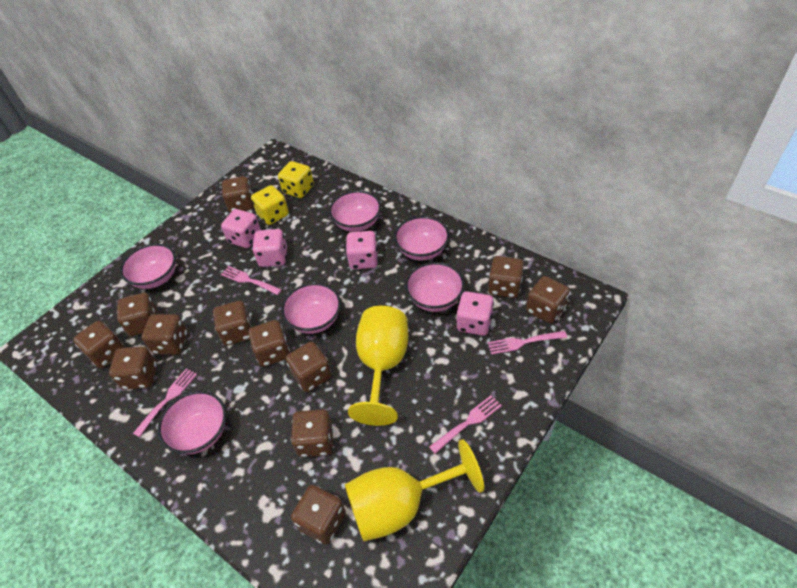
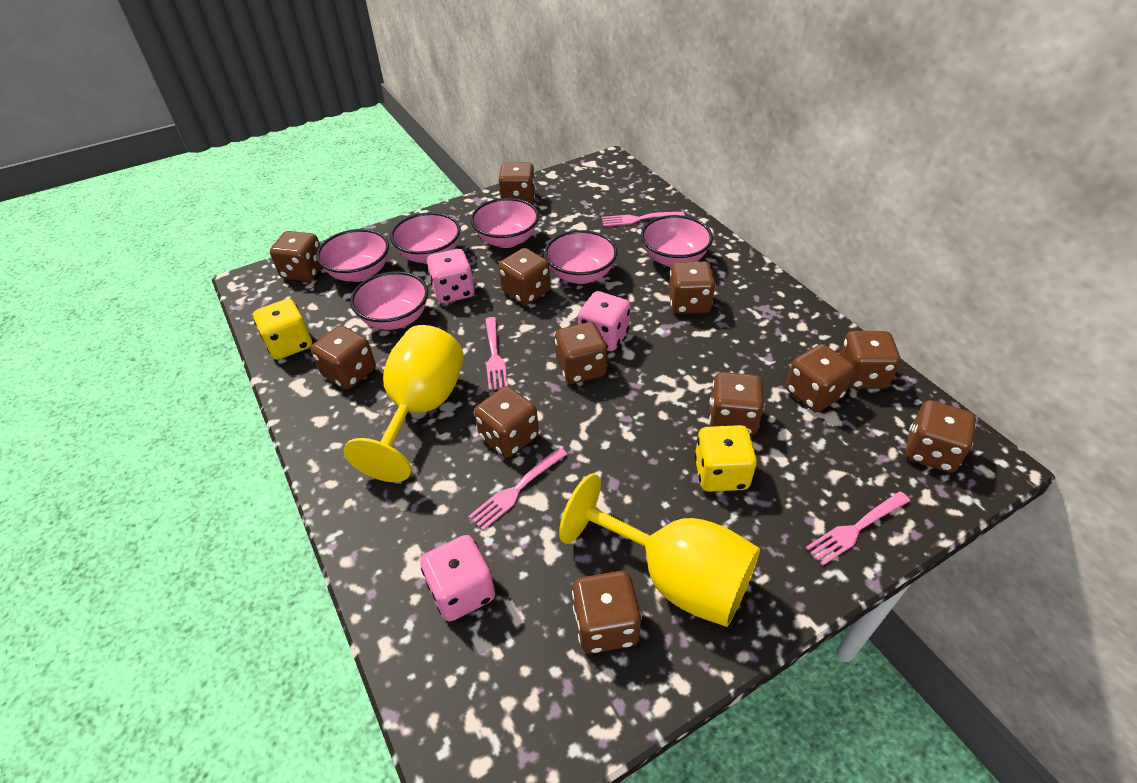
pink dice: 4 -> 3

